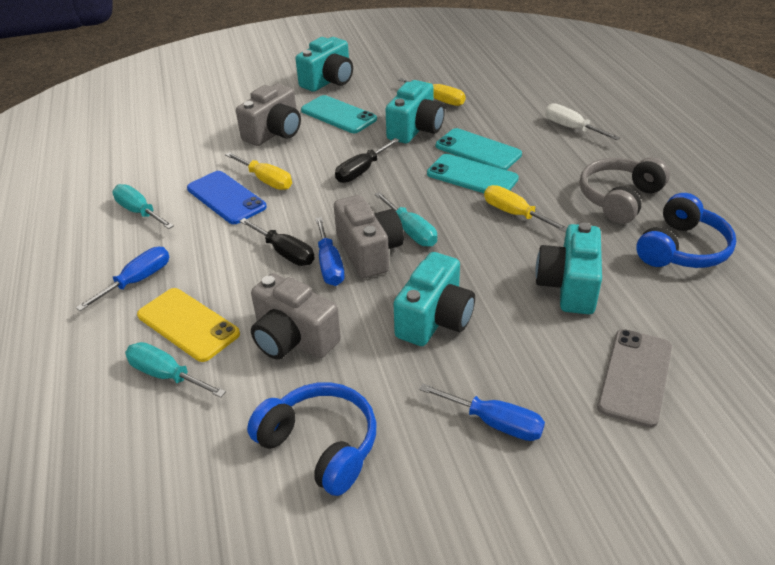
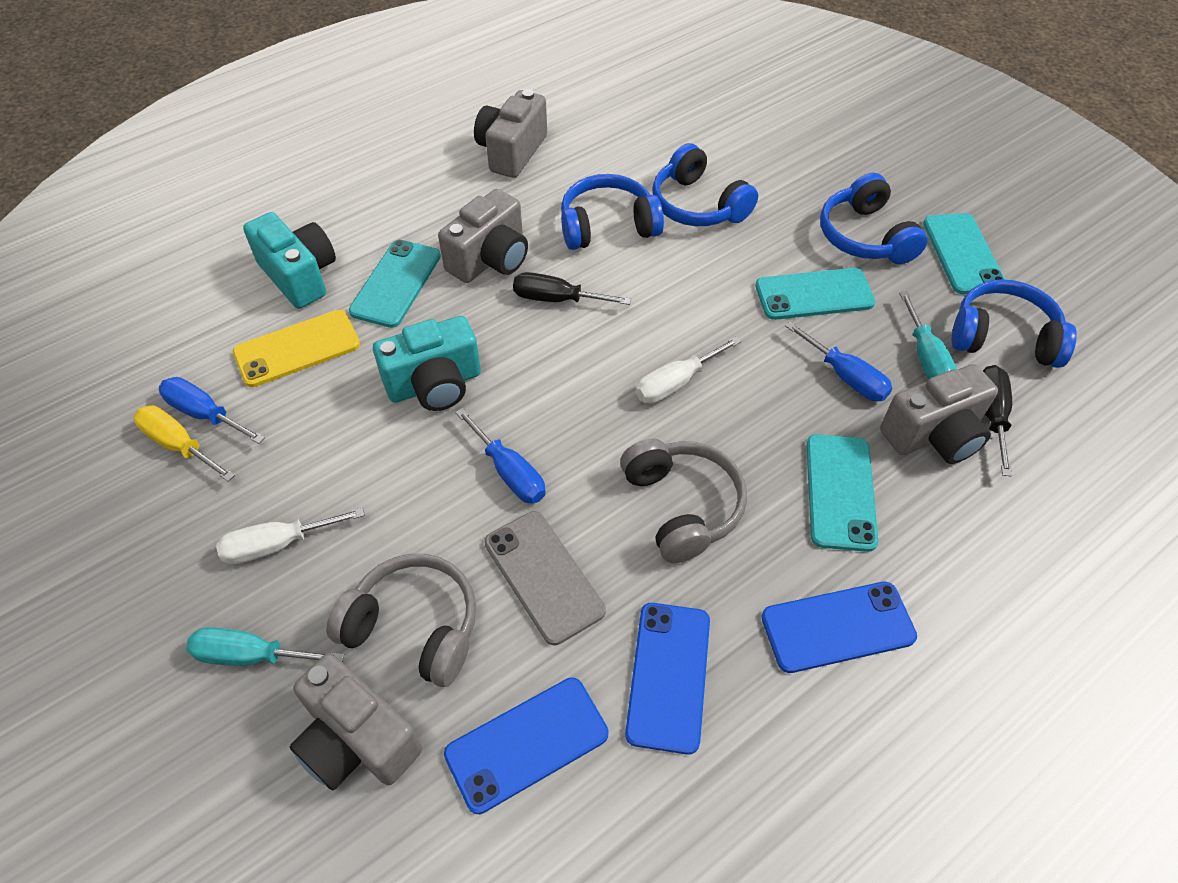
blue headphones: 2 -> 4
blue phone: 1 -> 3
grey camera: 3 -> 4
grey headphones: 1 -> 2
turquoise camera: 4 -> 2
turquoise phone: 3 -> 4
turquoise screwdriver: 3 -> 2
white screwdriver: 1 -> 2
yellow screwdriver: 3 -> 1

